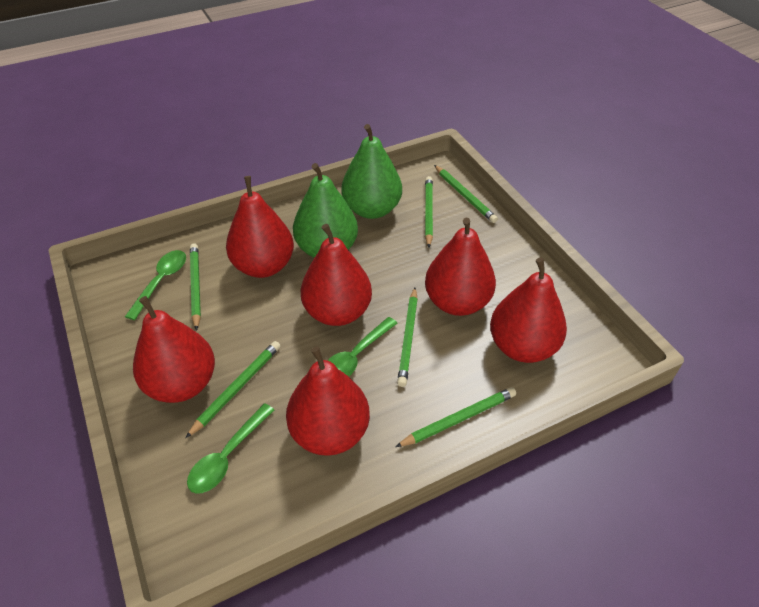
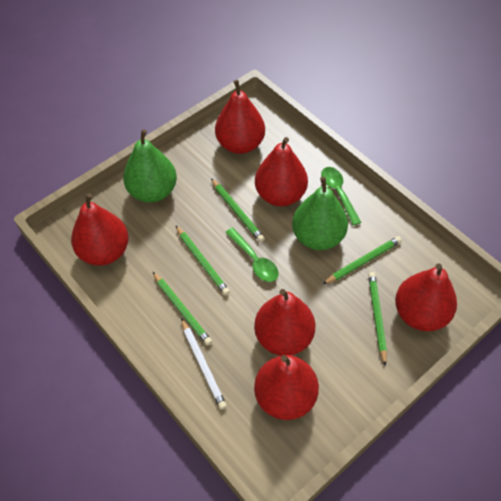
green pencil: 6 -> 5
green spoon: 3 -> 2
white pencil: 0 -> 1

